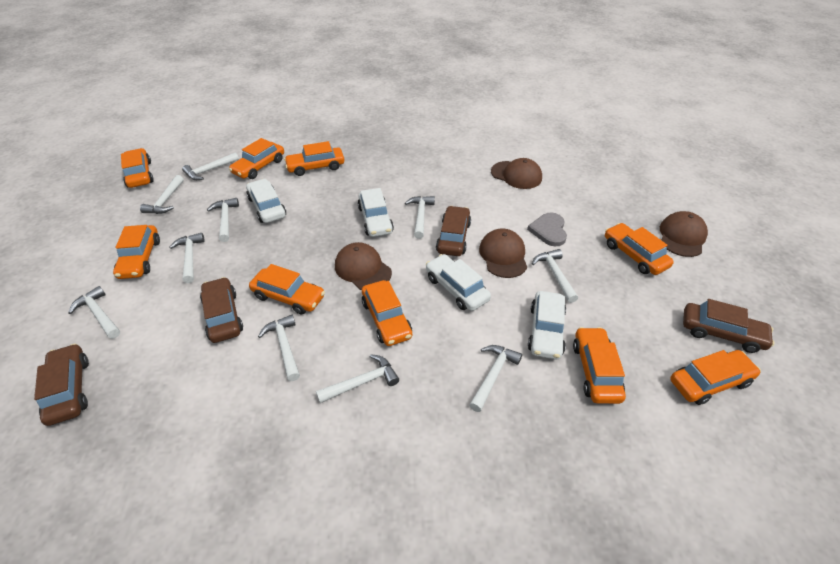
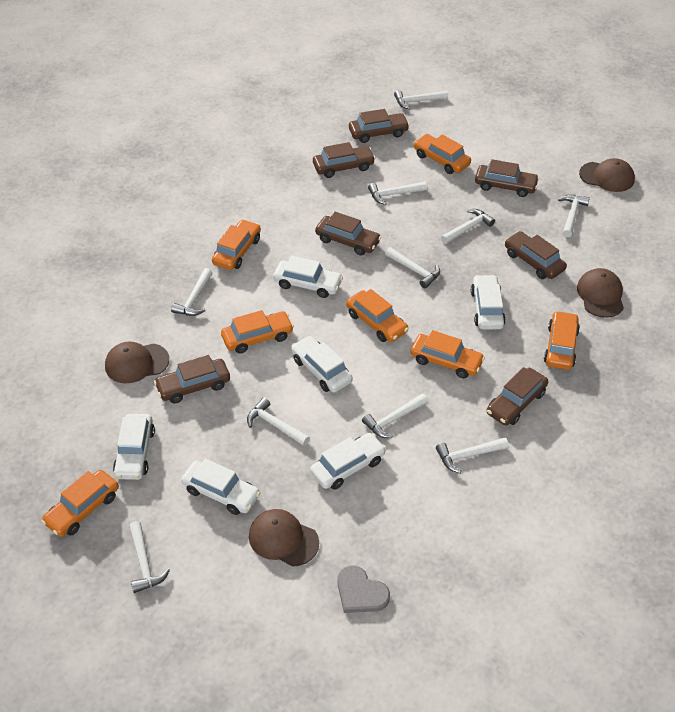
brown car: 4 -> 7
orange car: 9 -> 7
white car: 4 -> 6

